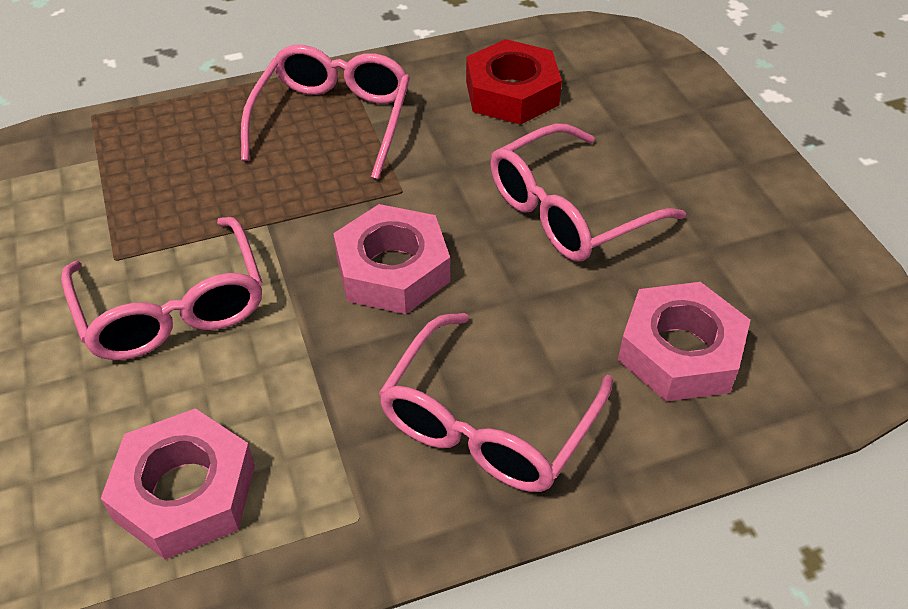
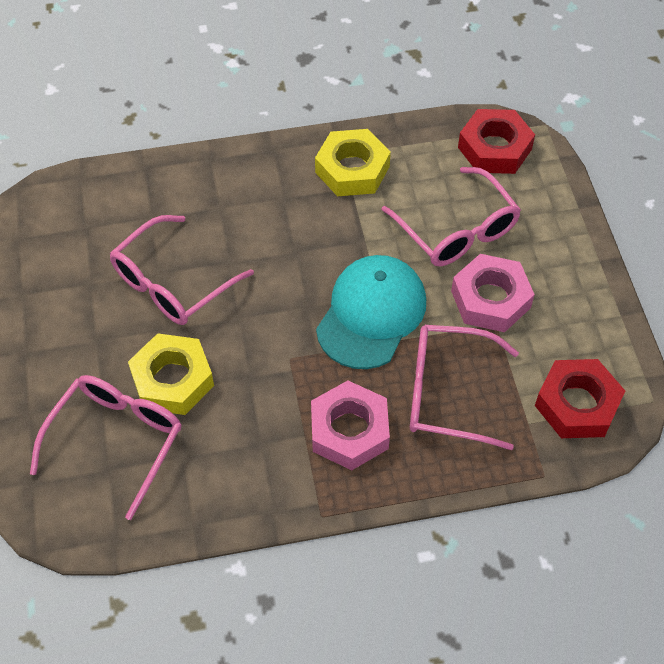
pink nut: 3 -> 2
red nut: 1 -> 2
turquoise cap: 0 -> 1
yellow nut: 0 -> 2

